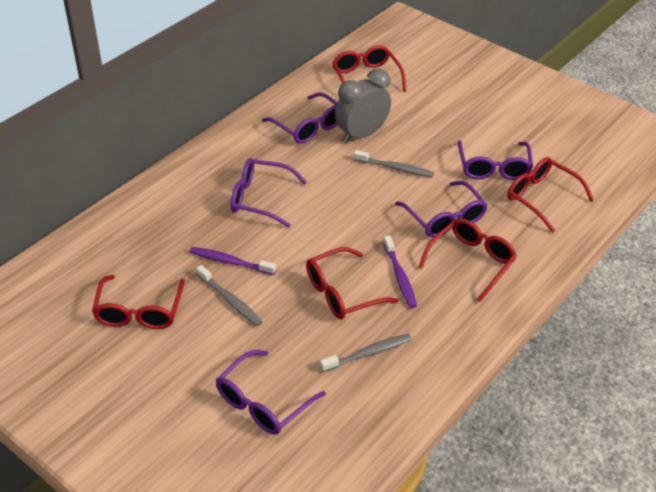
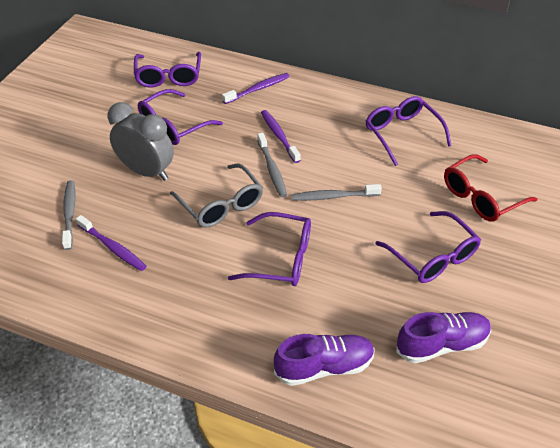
grey glasses: 0 -> 1
purple shoe: 0 -> 2
purple toothbrush: 2 -> 3
red glasses: 5 -> 1

